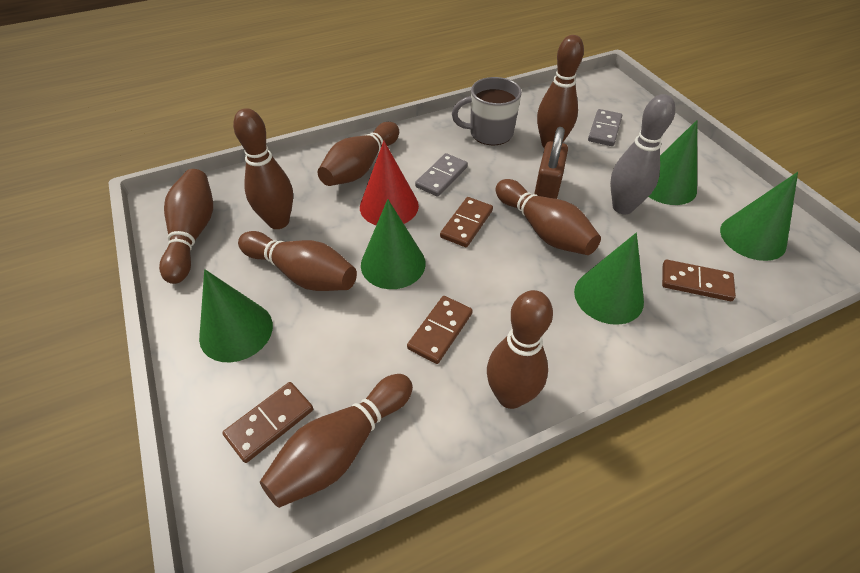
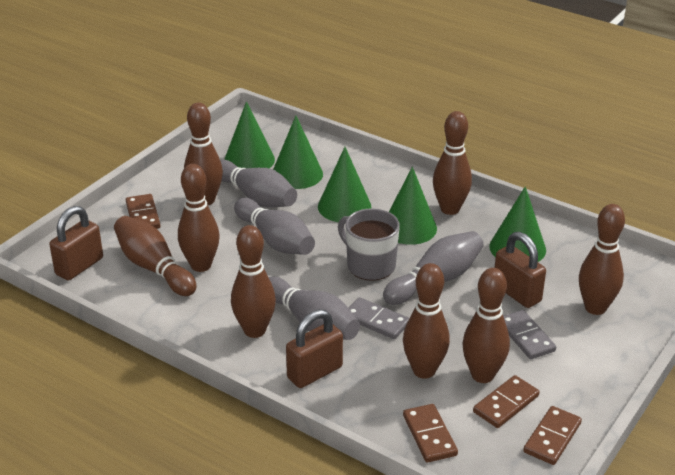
brown padlock: 1 -> 3
grey bowling pin: 1 -> 4
red cone: 1 -> 0

